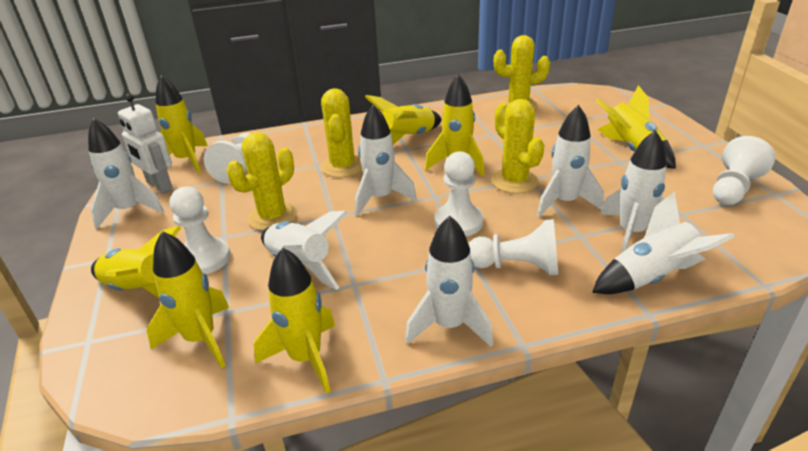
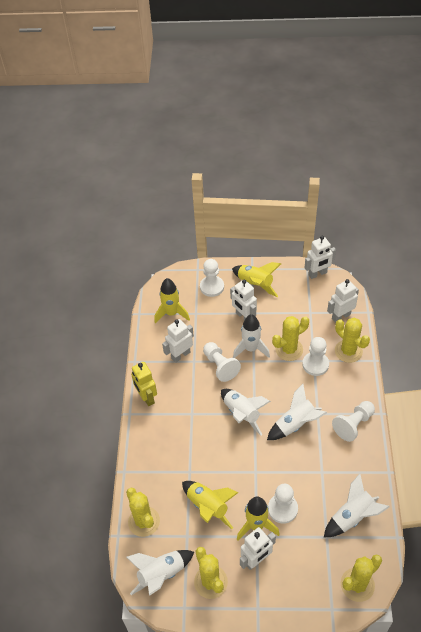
white robot: 1 -> 5
white rocket: 7 -> 5
yellow cactus: 4 -> 5
yellow robot: 0 -> 1
yellow rocket: 7 -> 4

